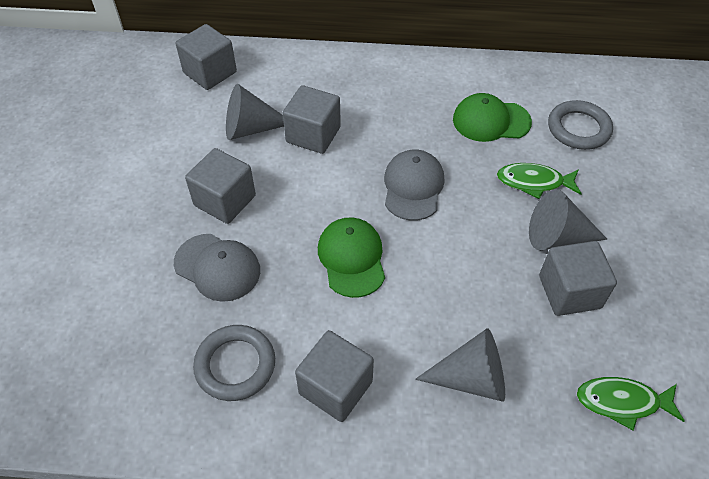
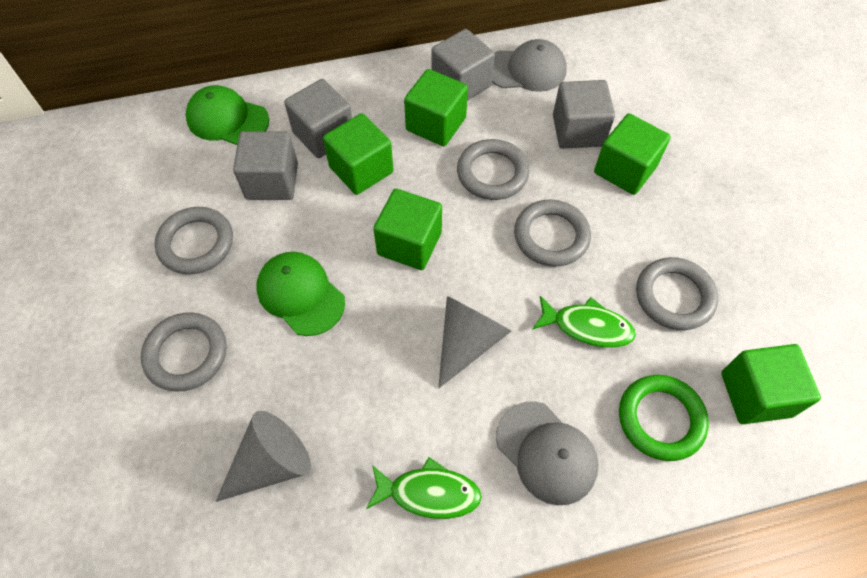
green cube: 0 -> 5
green ring: 0 -> 1
grey cone: 3 -> 2
grey cube: 5 -> 4
grey ring: 2 -> 5

